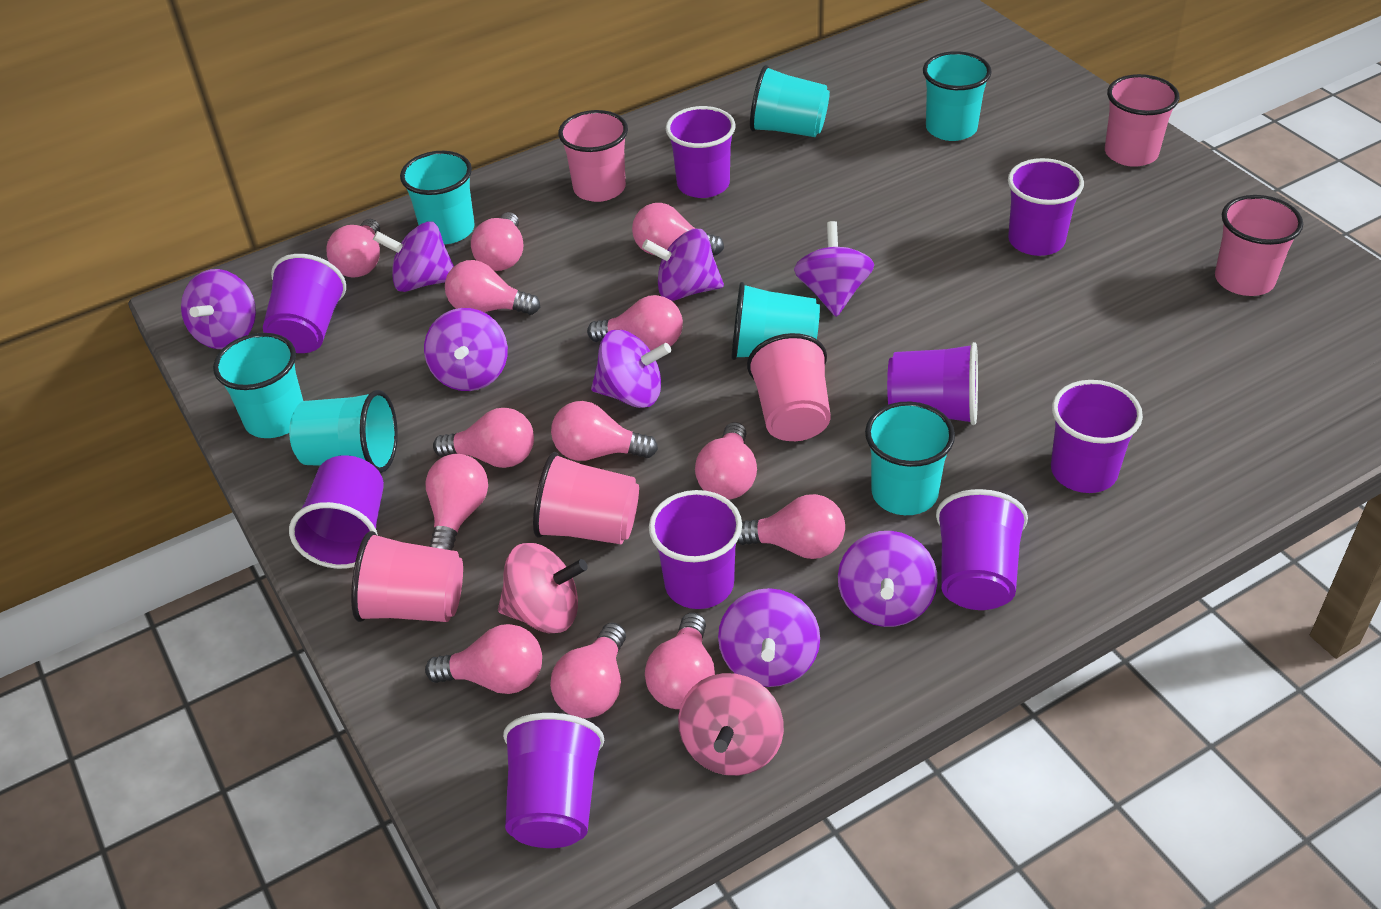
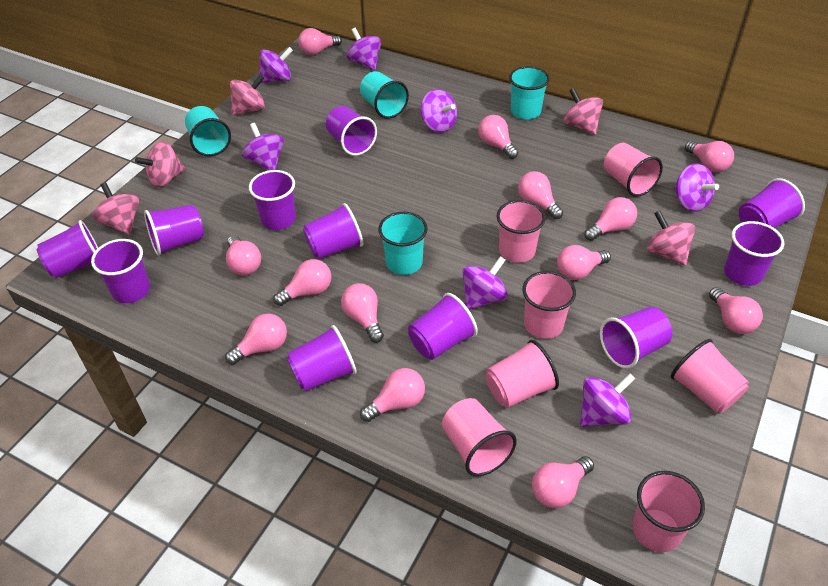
pink cup: 6 -> 7
pink spinning top: 2 -> 5
purple cup: 9 -> 11
purple spinning top: 8 -> 7
turquoise cup: 7 -> 4

